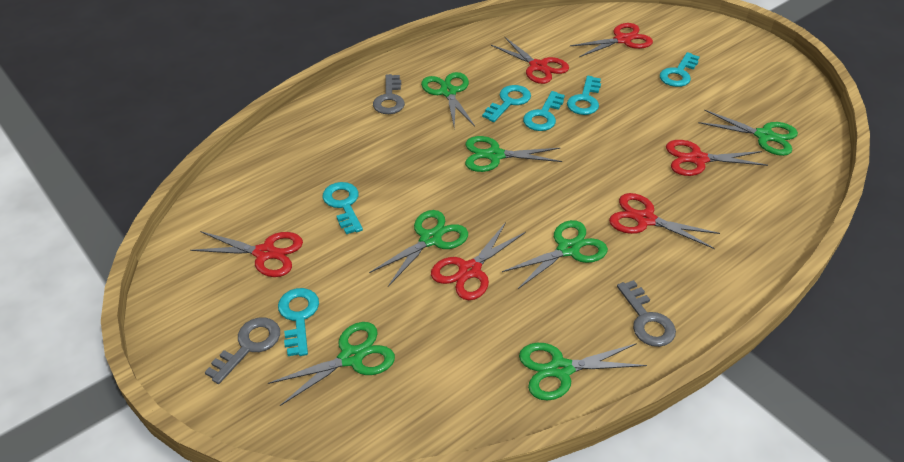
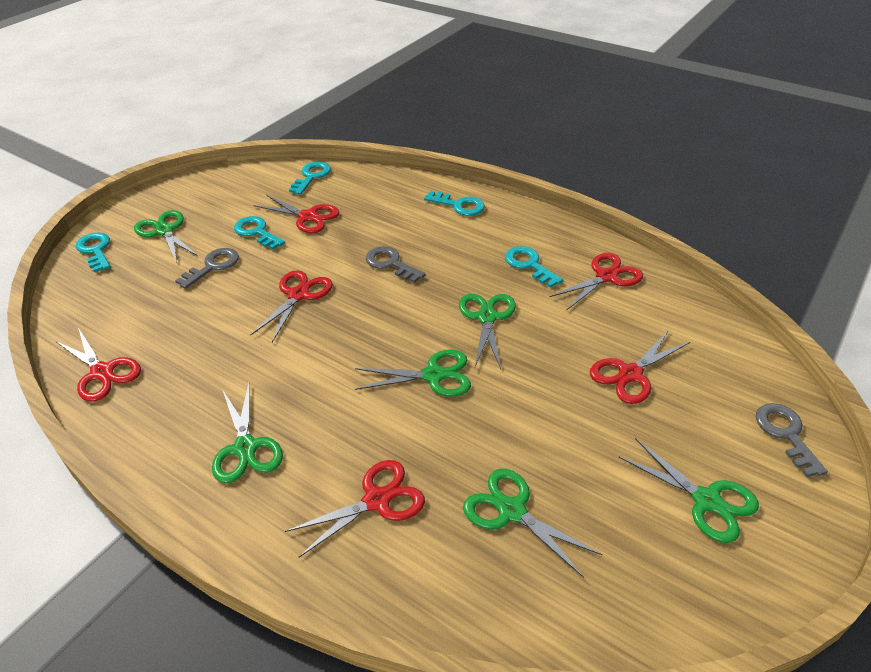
green scissors: 7 -> 6
turquoise key: 6 -> 5

